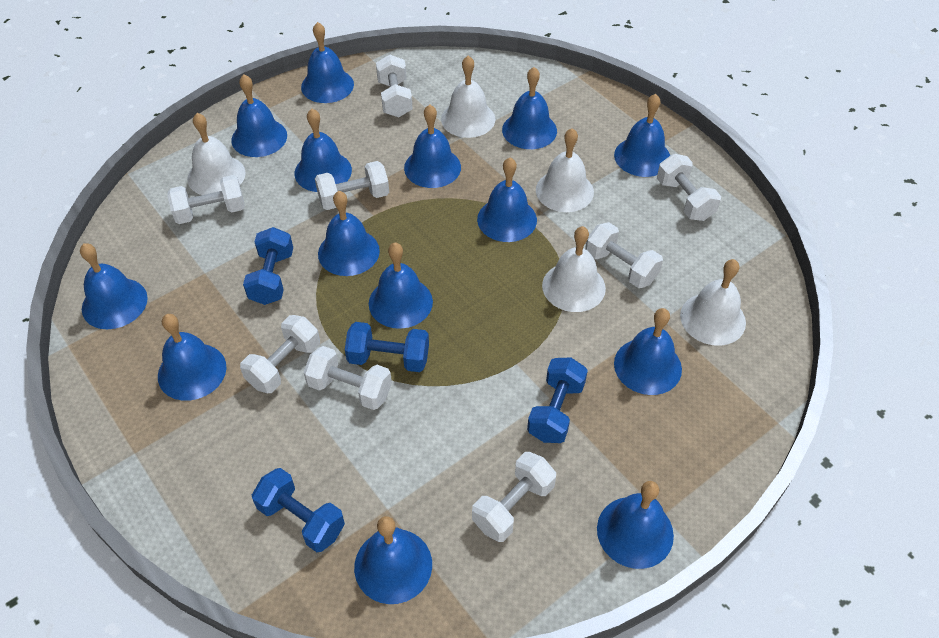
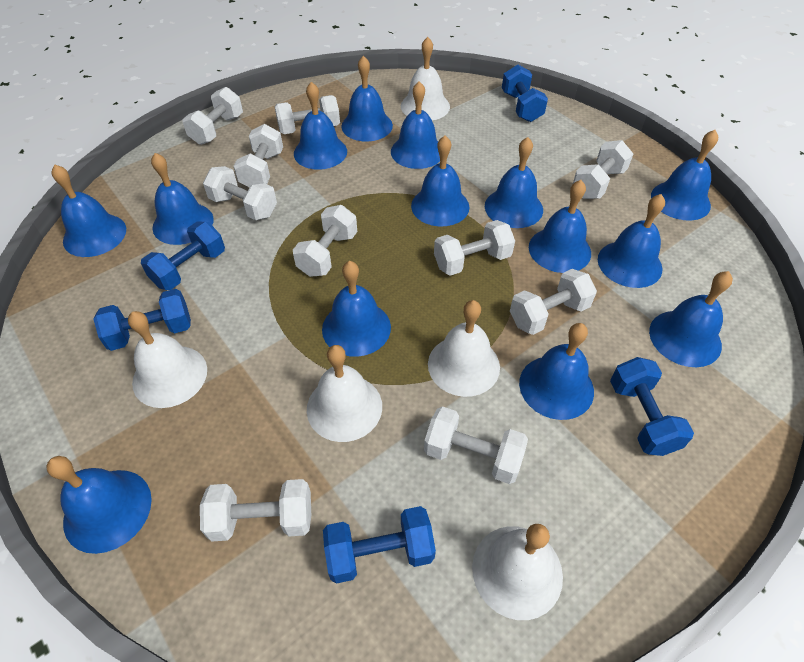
blue dumbbell: 4 -> 5
white dumbbell: 8 -> 10

